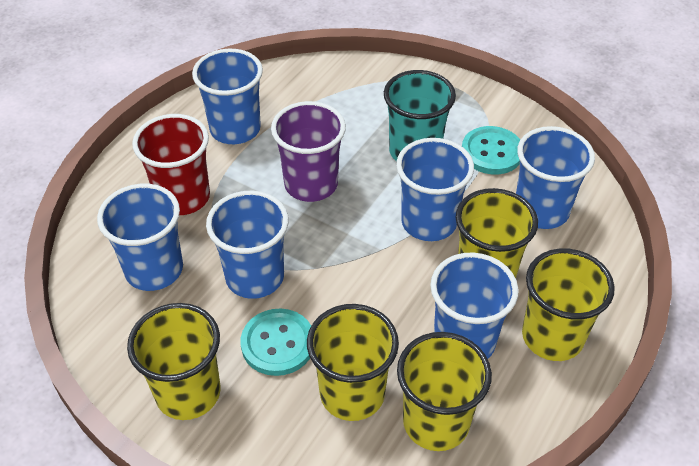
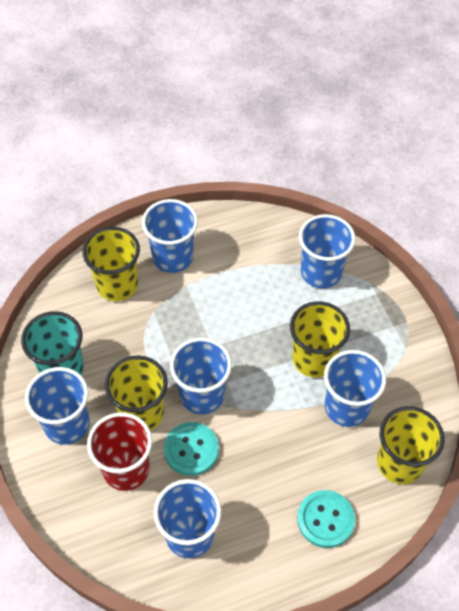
purple cup: 1 -> 0
yellow cup: 5 -> 4

